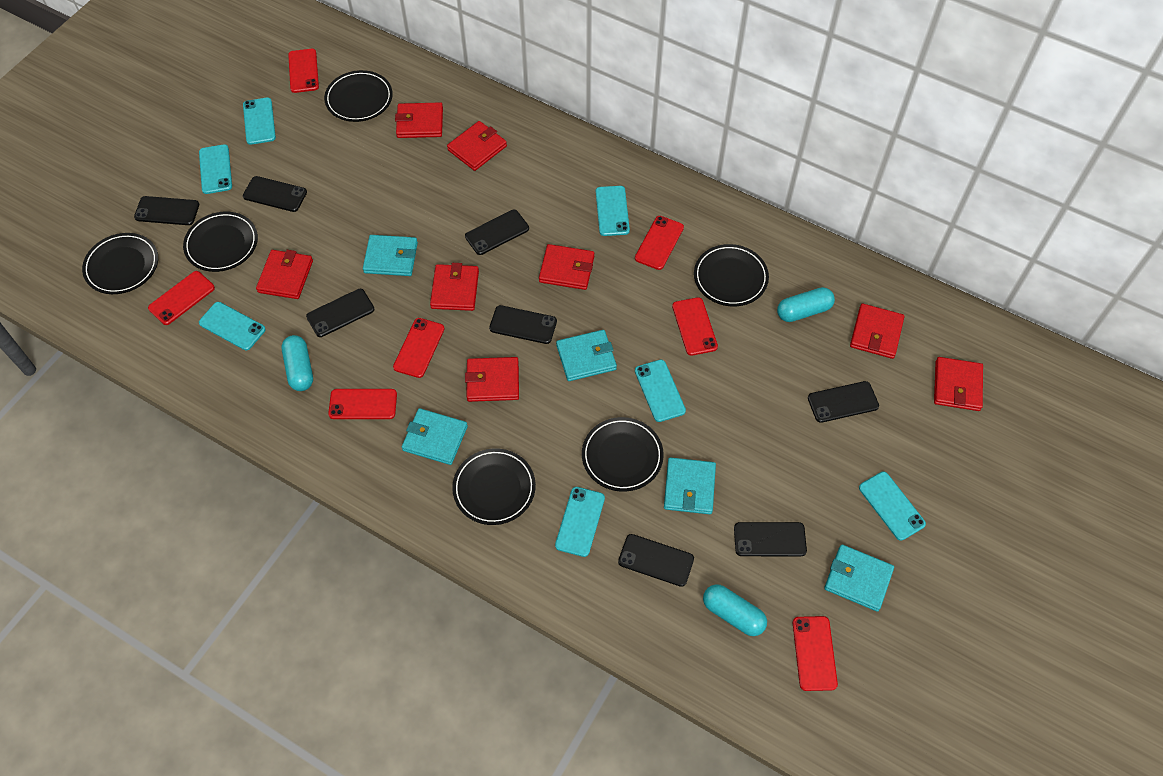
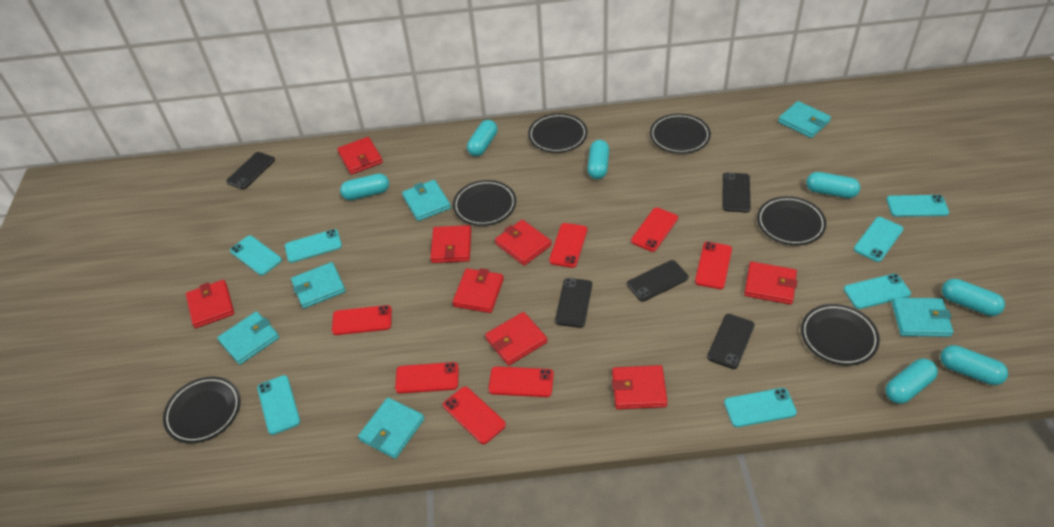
black phone: 8 -> 5
turquoise capsule: 3 -> 7
turquoise wallet: 5 -> 6

